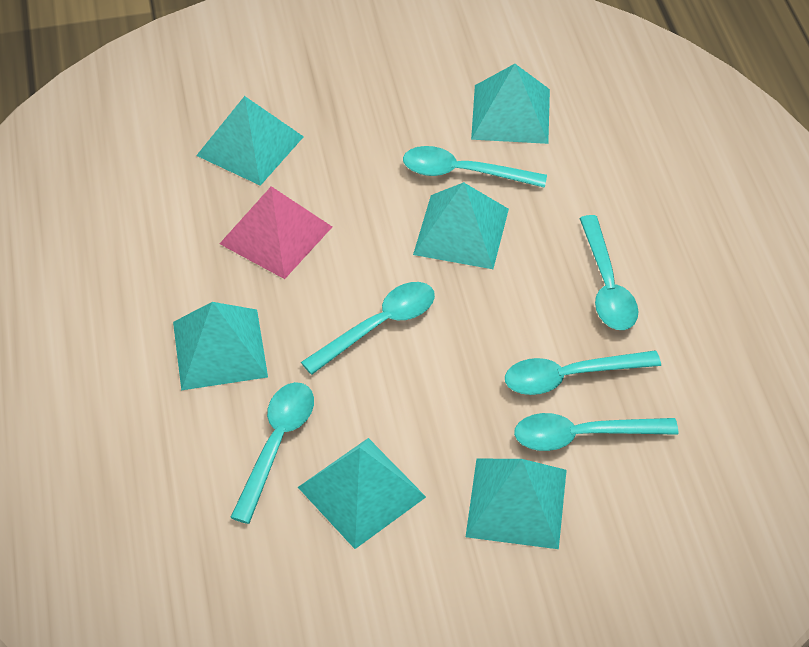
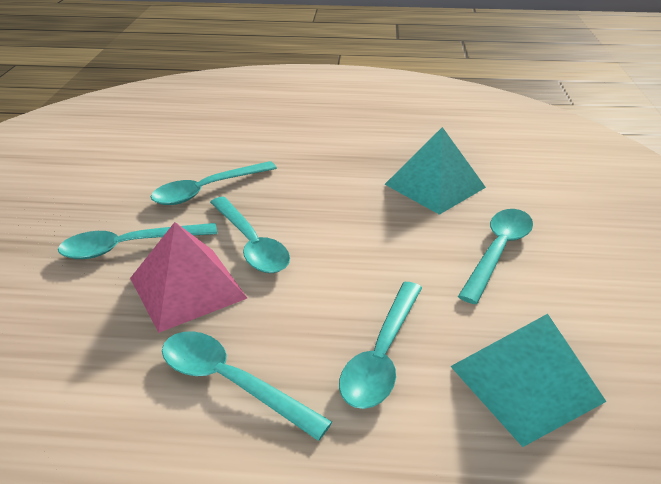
turquoise pyramid: 6 -> 2

